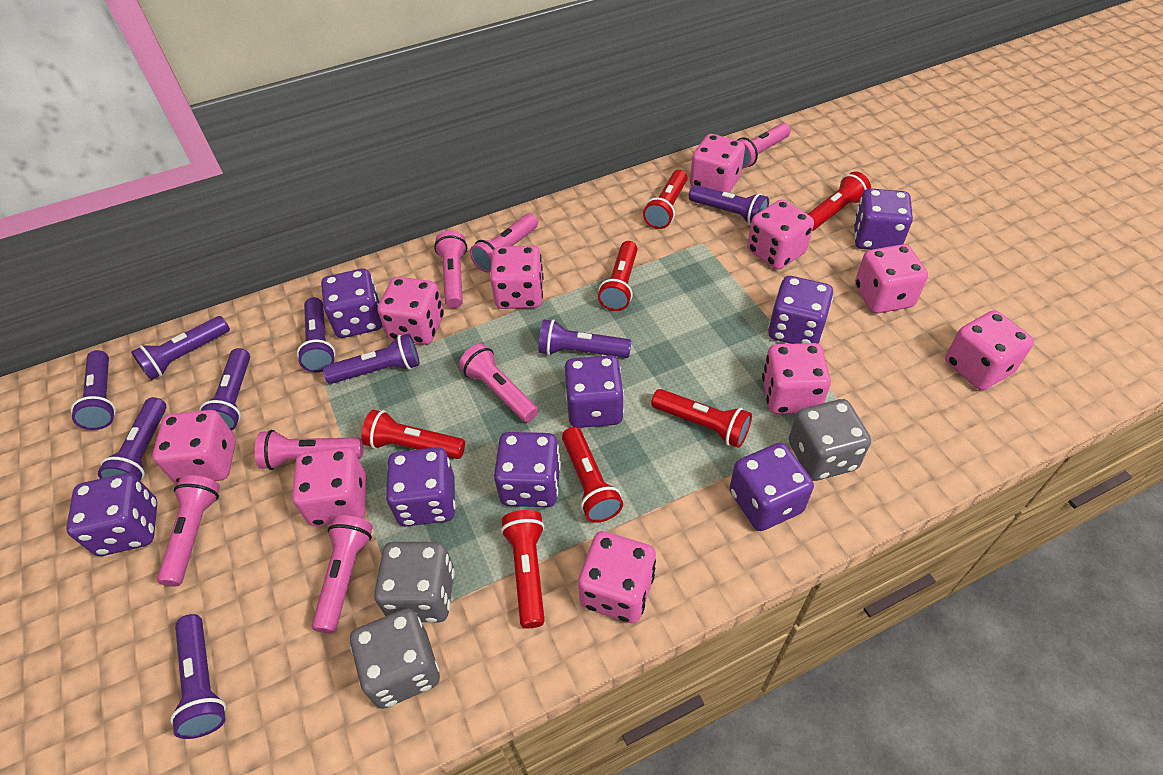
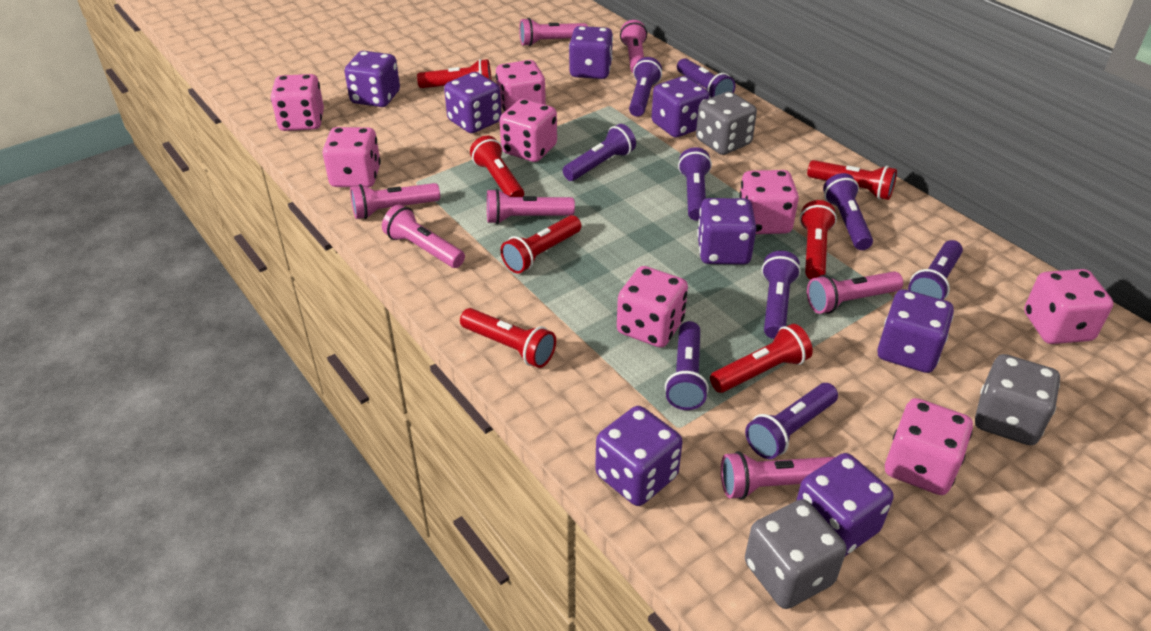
pink dice: 10 -> 8

